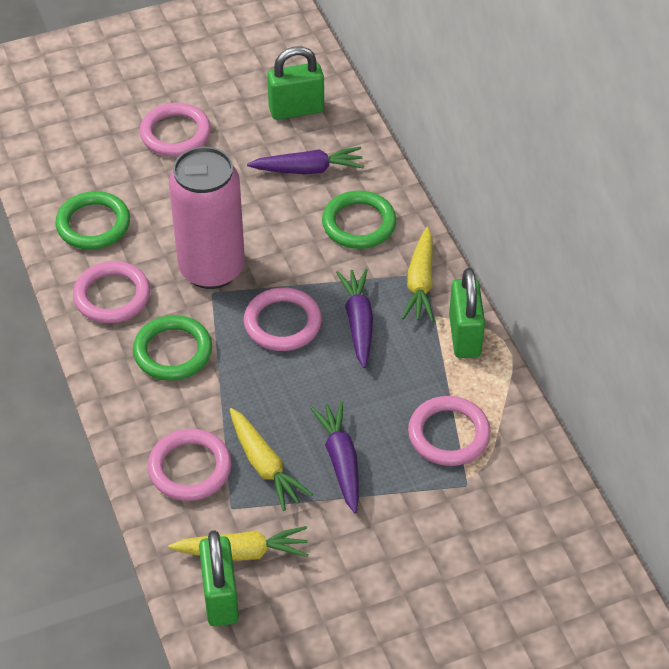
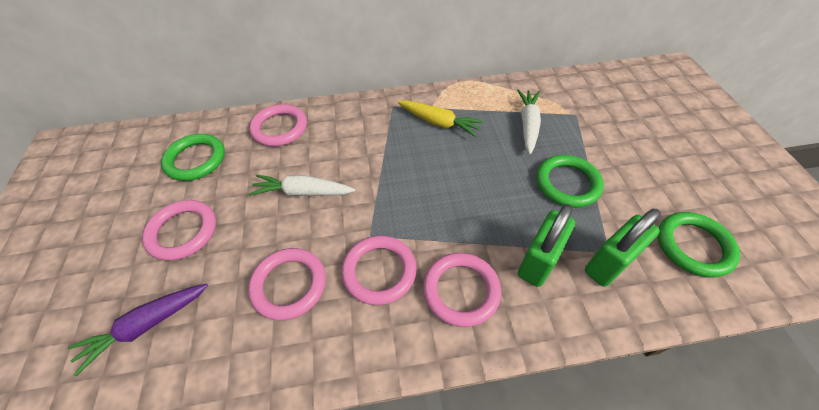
green padlock: 3 -> 2
pink can: 1 -> 0
purple carrot: 3 -> 1
white carrot: 0 -> 2
yellow carrot: 3 -> 1

